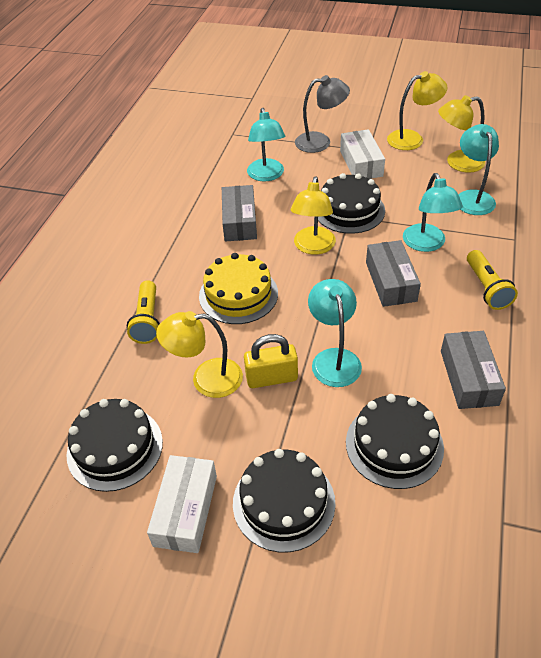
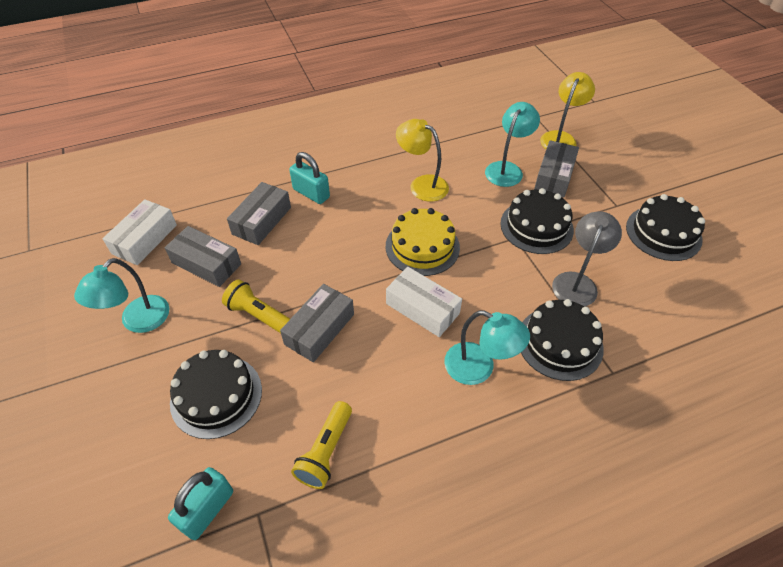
grey box: 3 -> 4
turquoise lamp: 4 -> 3
turquoise padlock: 0 -> 2
yellow lamp: 4 -> 2
yellow padlock: 1 -> 0

